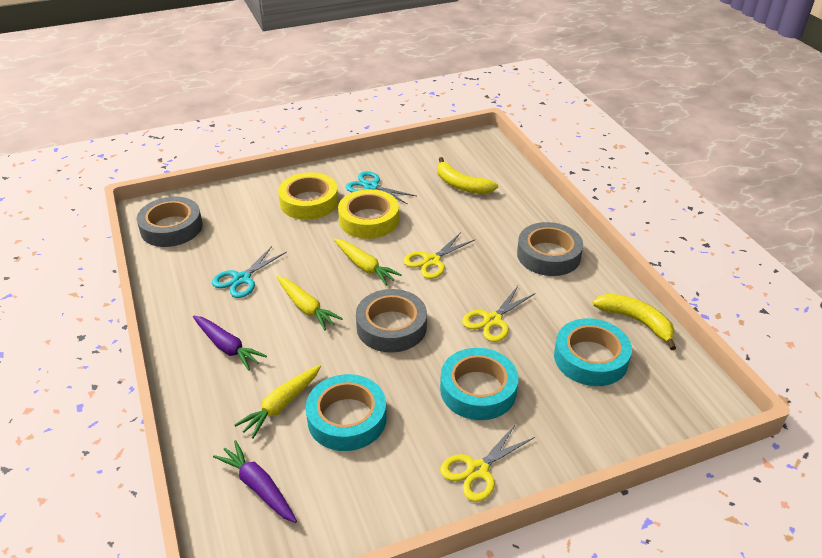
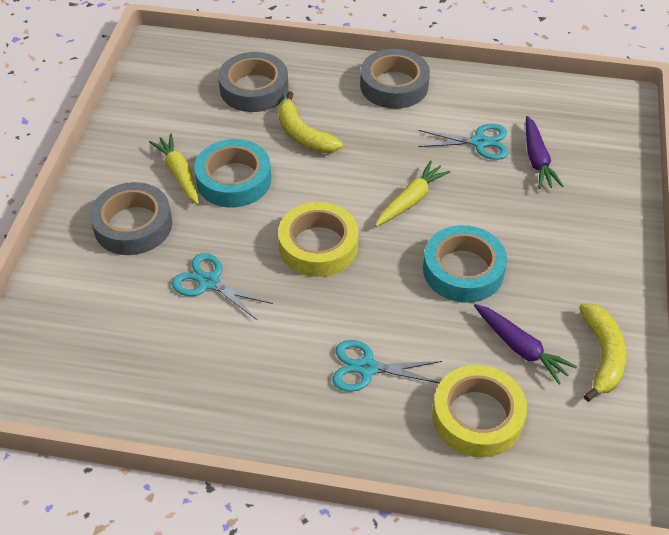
turquoise scissors: 2 -> 3
turquoise tape: 3 -> 2
yellow carrot: 3 -> 2
yellow scissors: 3 -> 0

